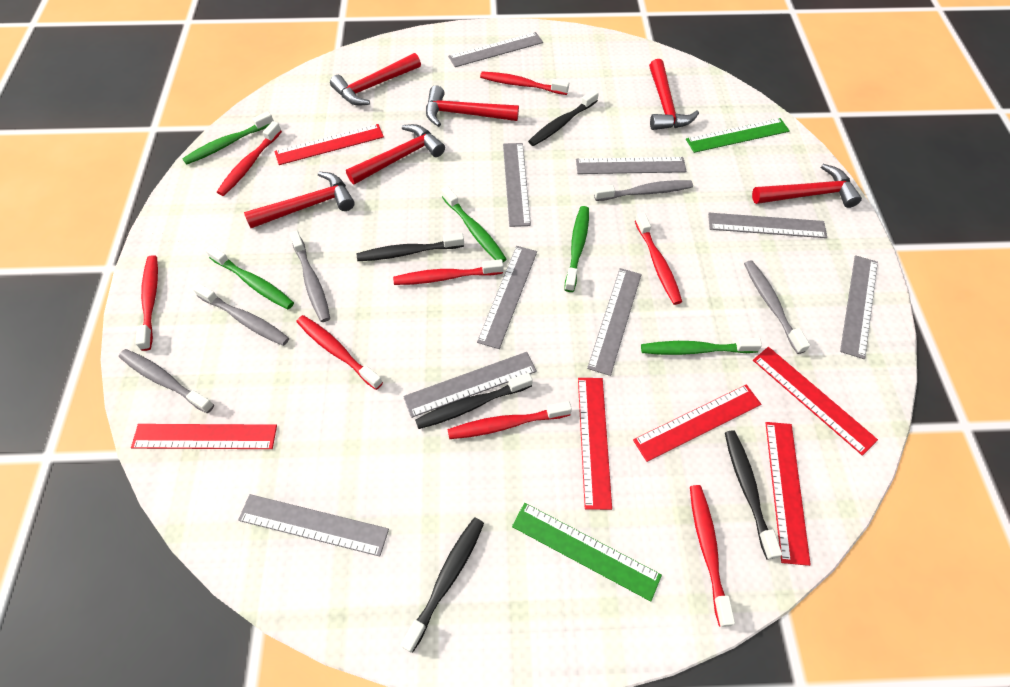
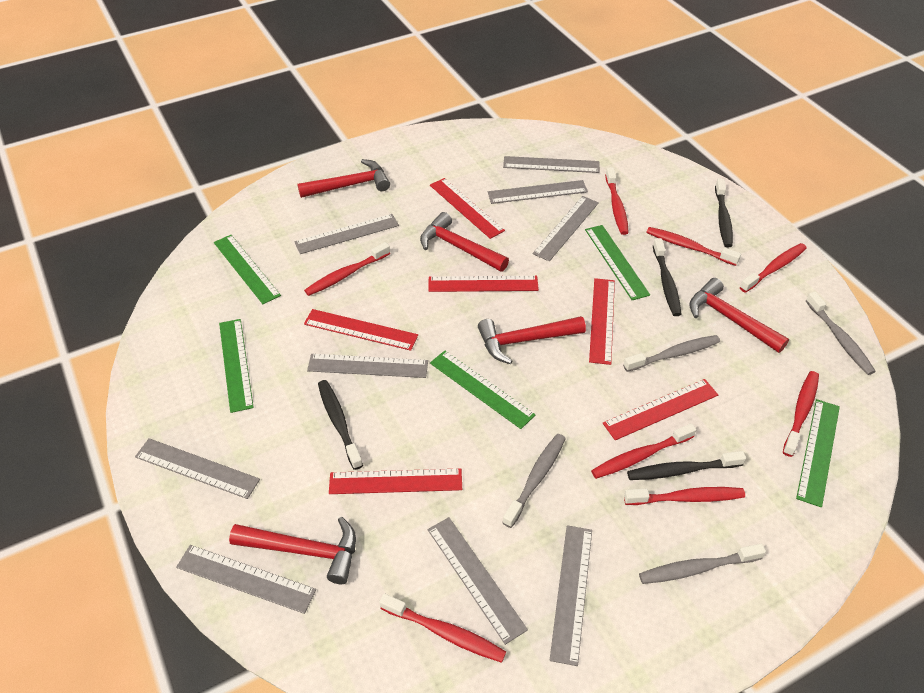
black toothbrush: 5 -> 4
green ruler: 2 -> 5
green toothbrush: 5 -> 0
grey toothbrush: 5 -> 4
red hammer: 6 -> 5

